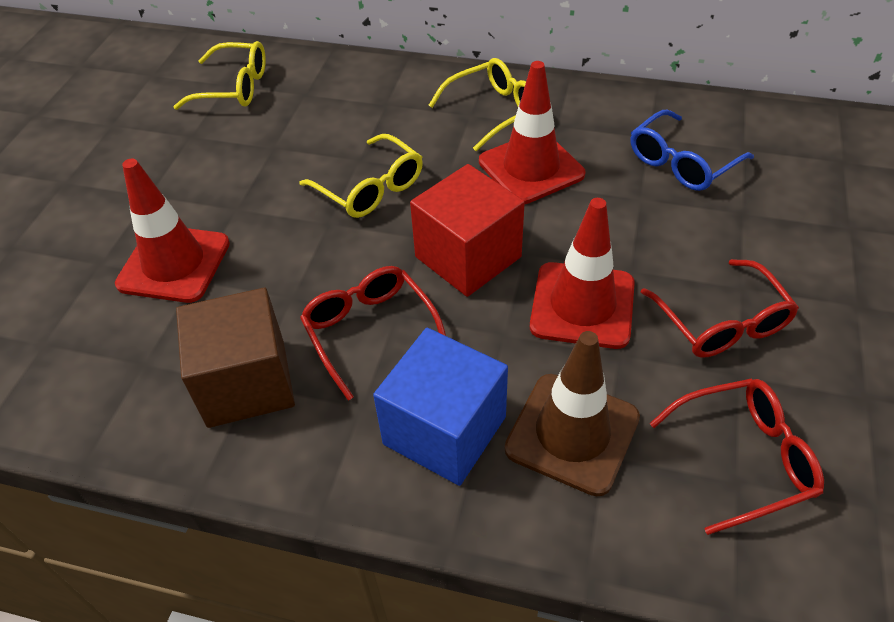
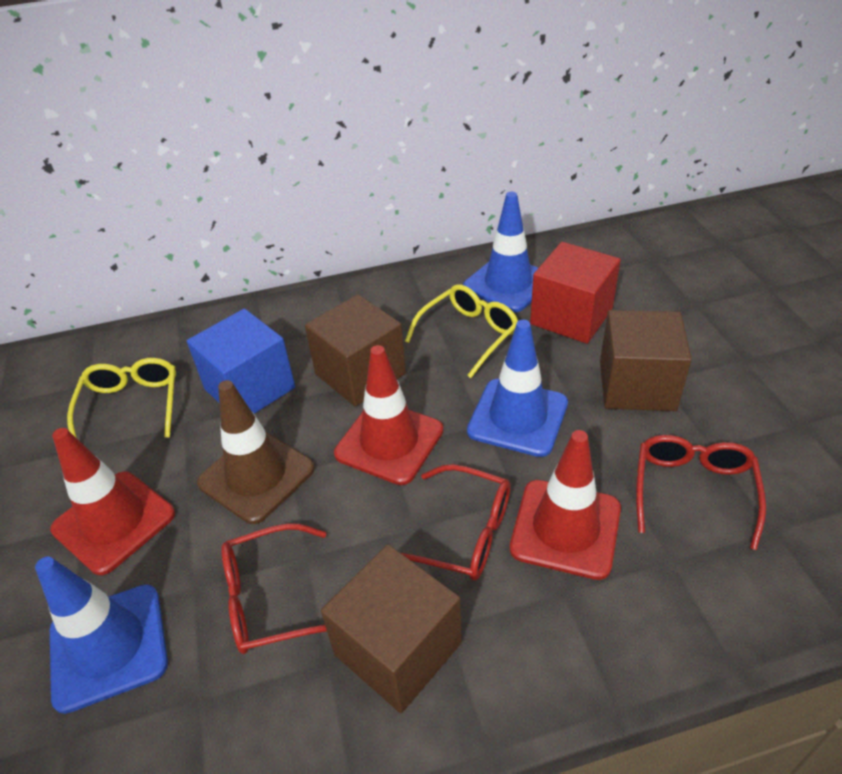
blue glasses: 1 -> 0
blue traffic cone: 0 -> 3
brown cube: 1 -> 3
yellow glasses: 3 -> 2

